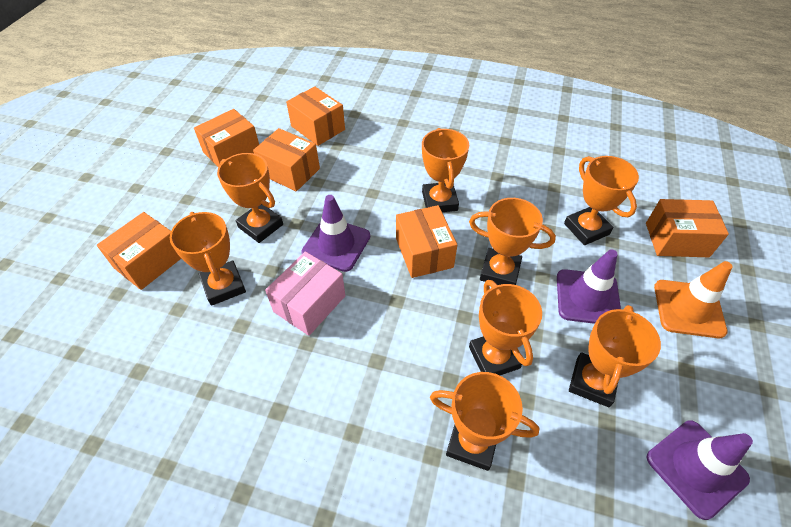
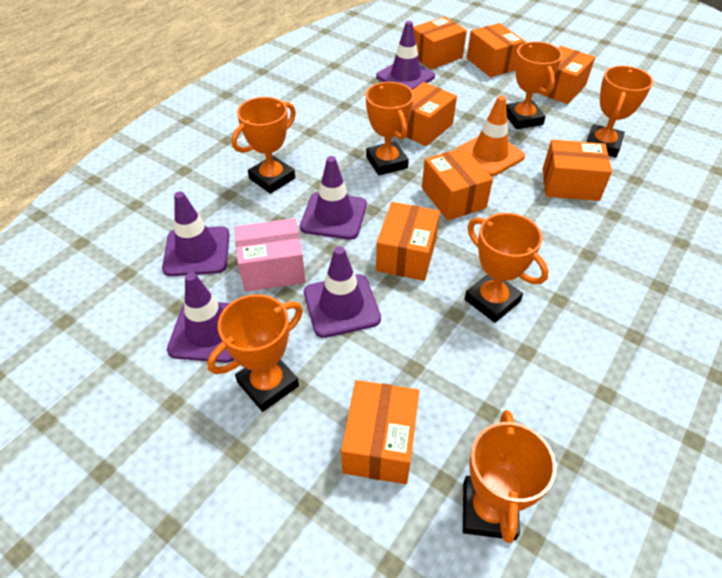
orange box: 6 -> 8
orange trophy: 8 -> 7
purple traffic cone: 3 -> 5

